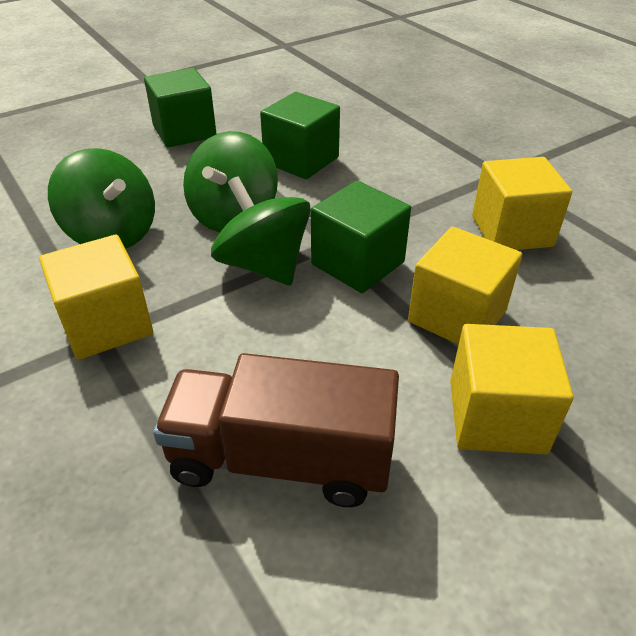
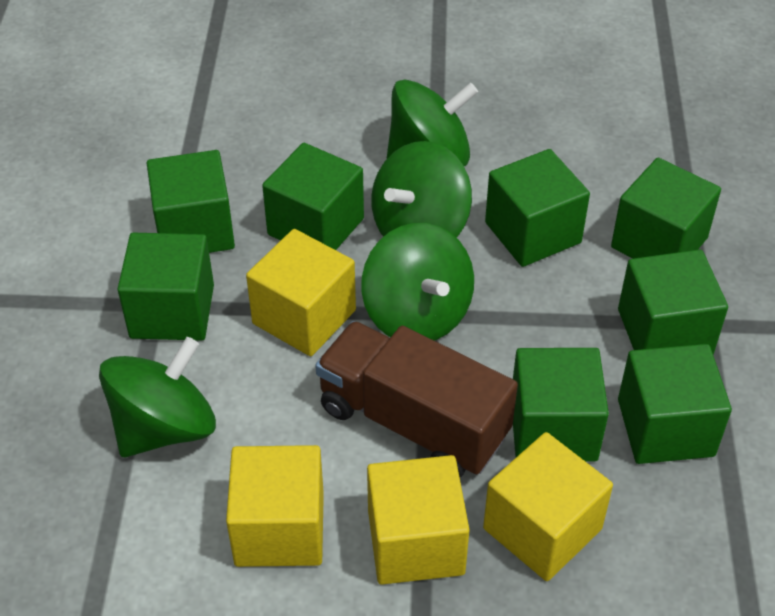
green cube: 3 -> 8
green spinning top: 3 -> 4

